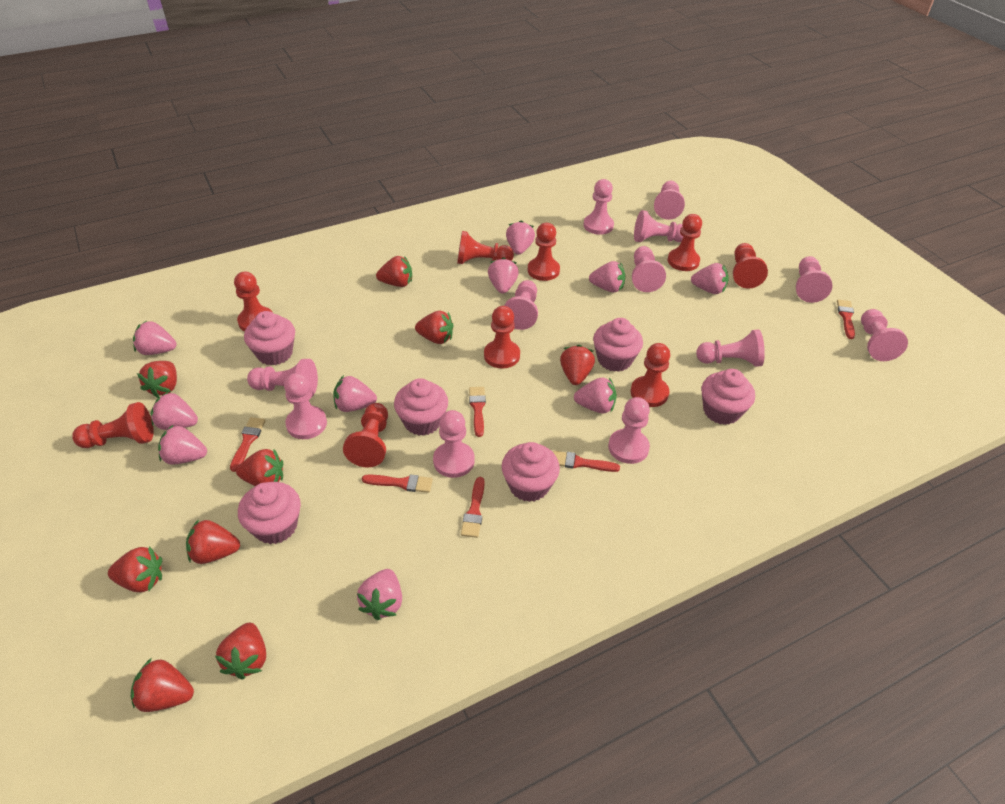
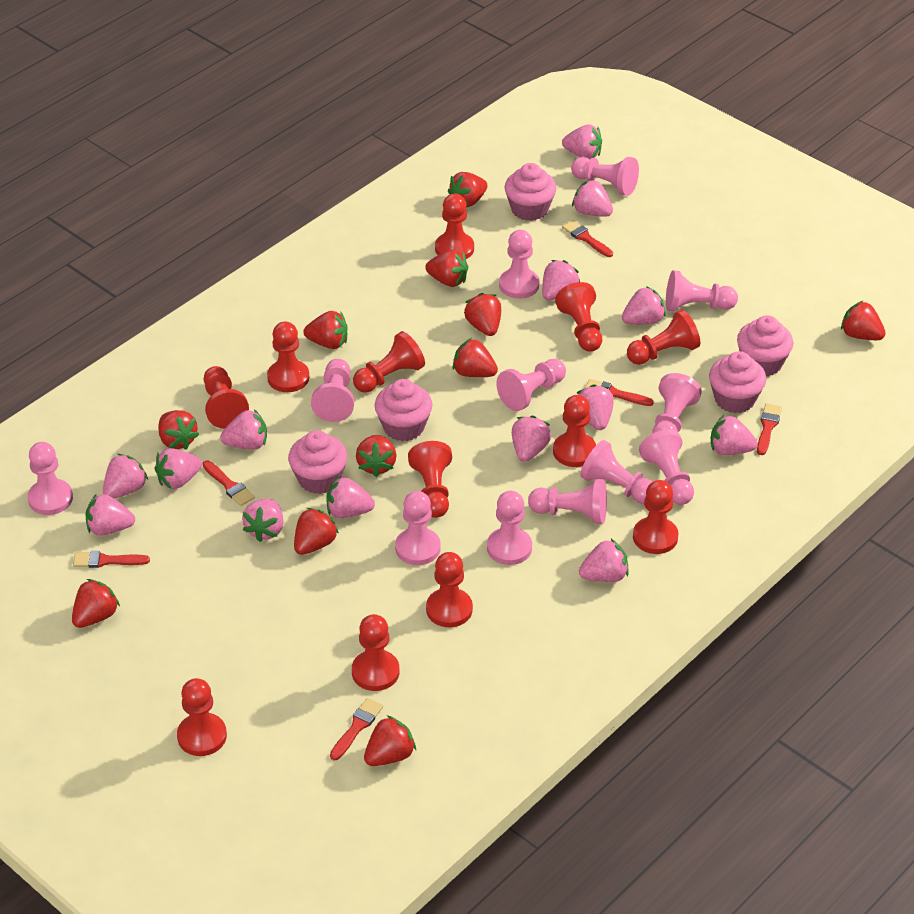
pink cupcake: 6 -> 5
pink strawberry: 10 -> 14
red pawn: 9 -> 12
red strawberry: 9 -> 11

